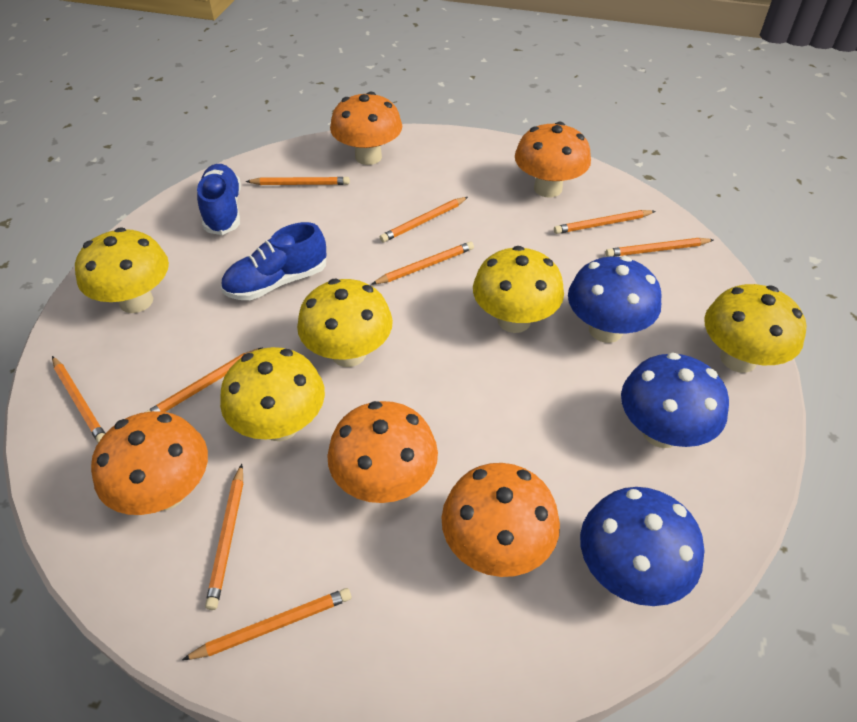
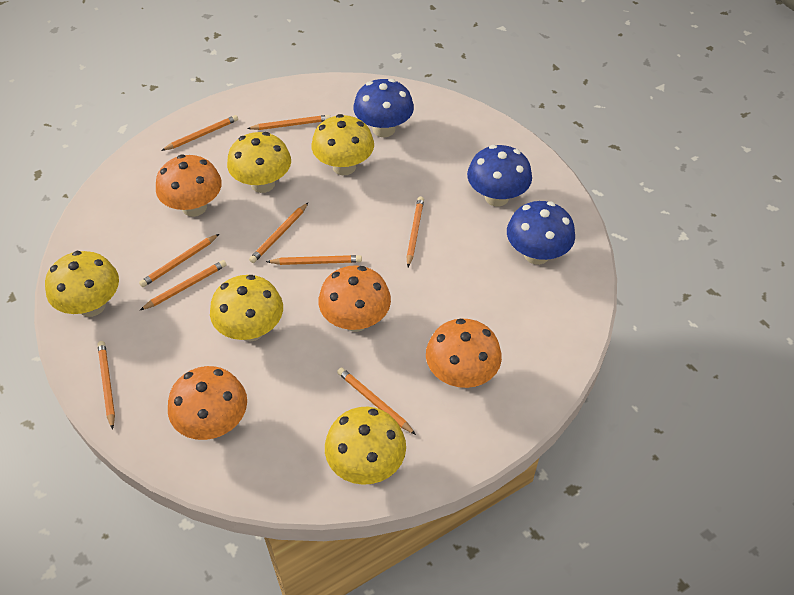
blue shoe: 2 -> 0
orange mushroom: 5 -> 4

